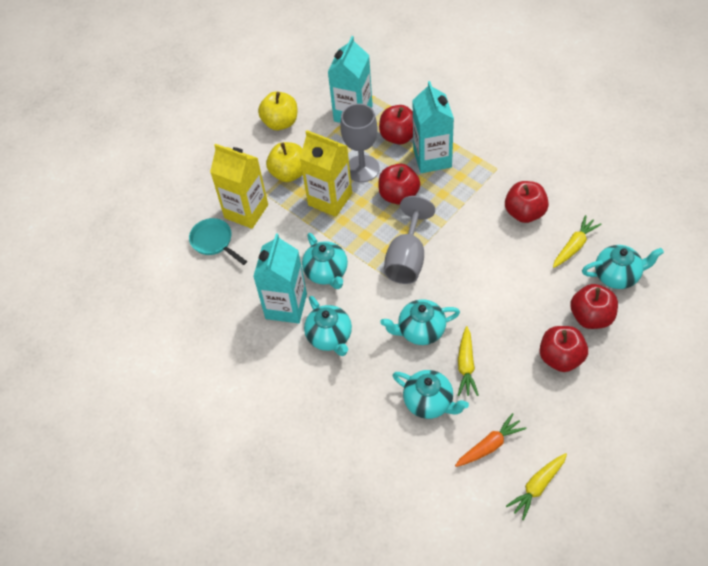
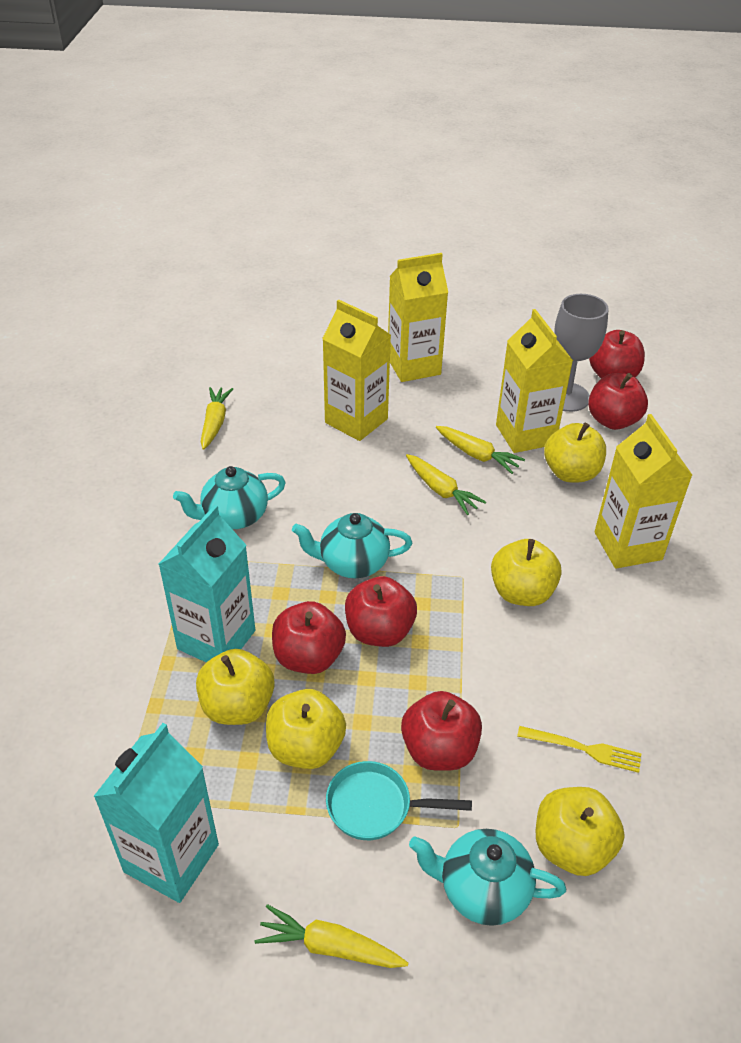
grey goblet: 2 -> 1
orange carrot: 1 -> 0
turquoise carton: 3 -> 2
turquoise teapot: 5 -> 3
yellow apple: 2 -> 5
yellow carrot: 3 -> 4
yellow carton: 2 -> 4
yellow fork: 0 -> 1

